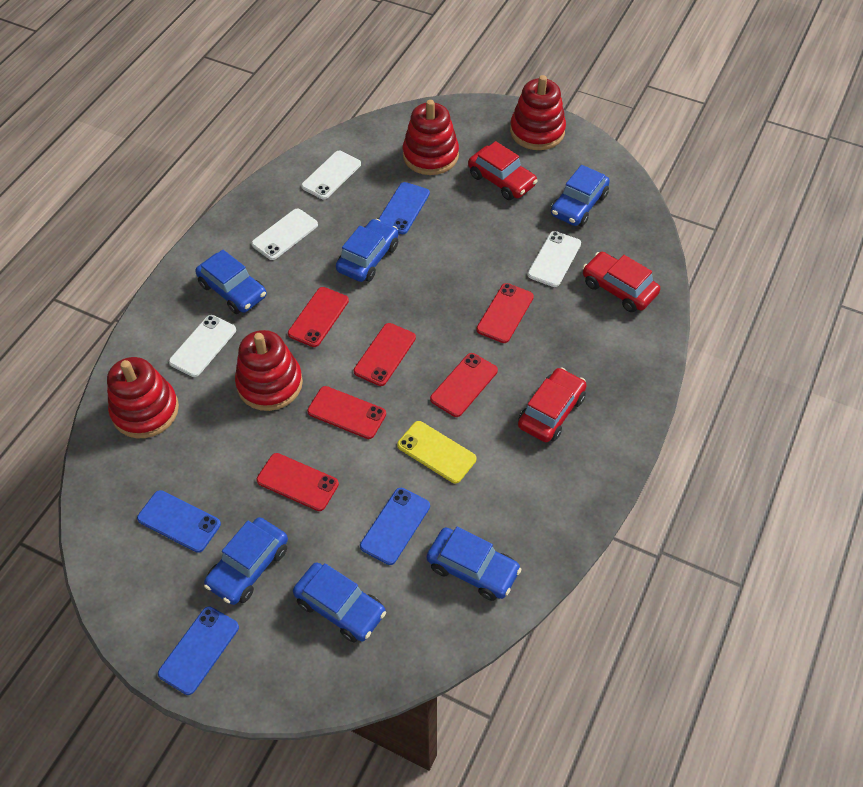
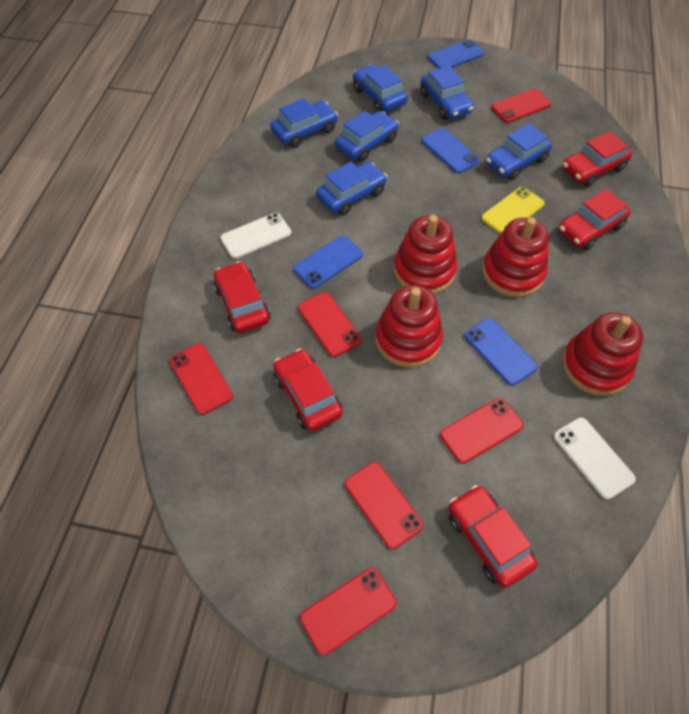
red car: 3 -> 5
white phone: 4 -> 2

